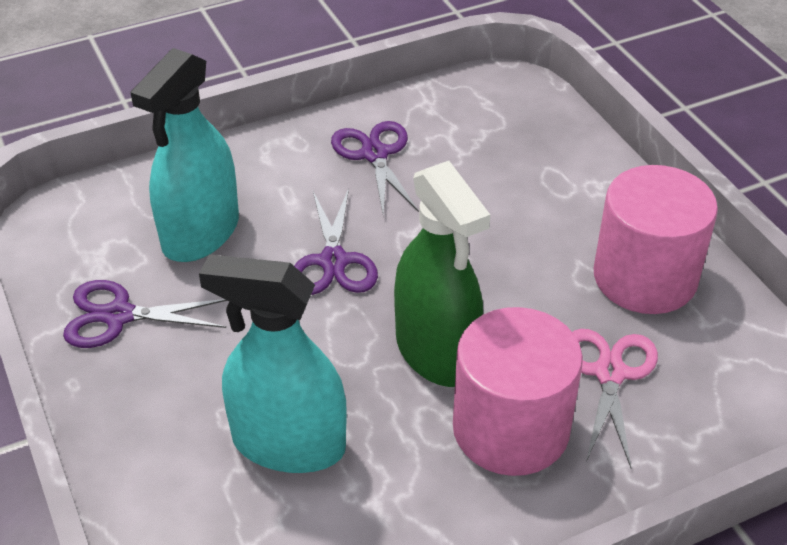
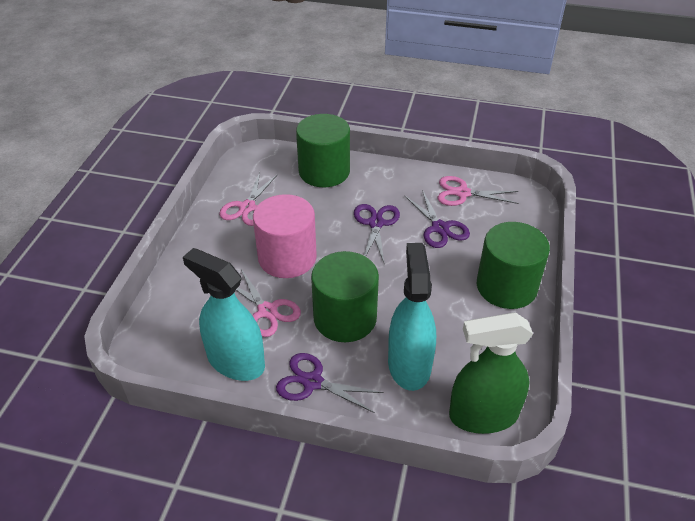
green cylinder: 0 -> 3
pink cylinder: 2 -> 1
pink scissors: 1 -> 3

